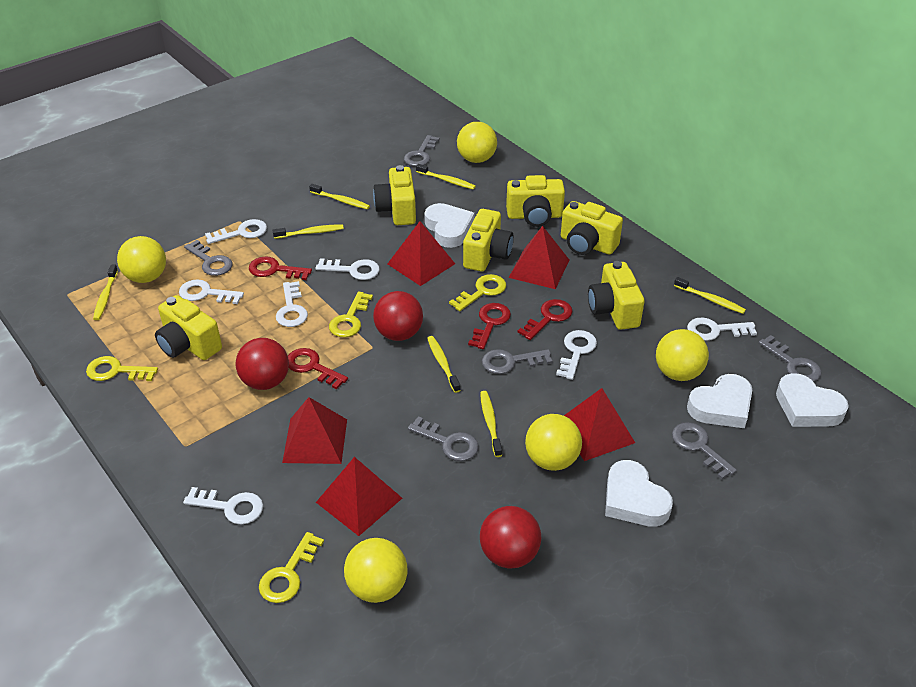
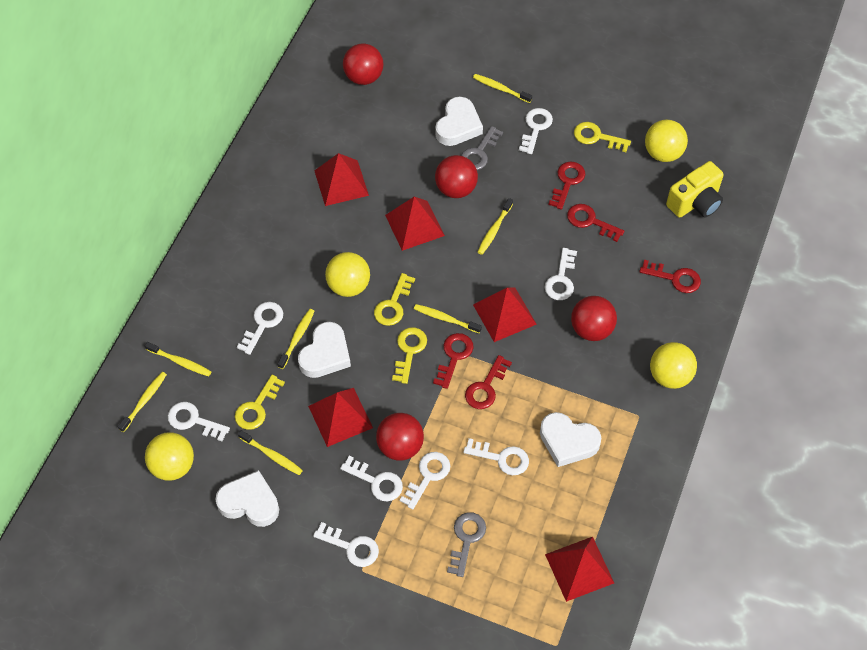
grey key: 6 -> 2
red ball: 3 -> 4
red key: 4 -> 5
white key: 7 -> 8
yellow ball: 5 -> 4
yellow camera: 6 -> 1

